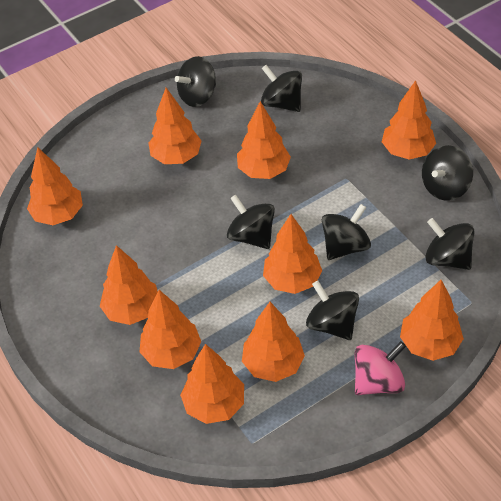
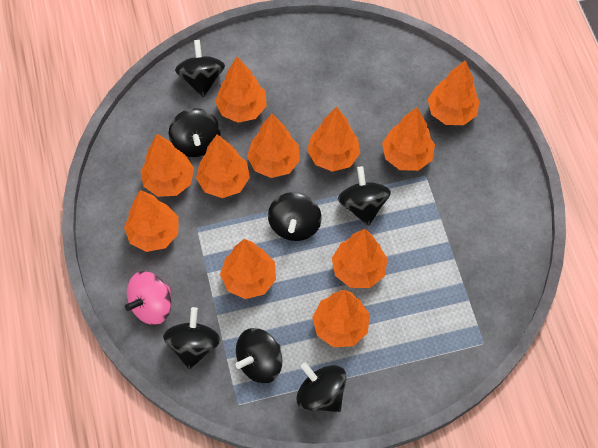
orange tree: 10 -> 11

